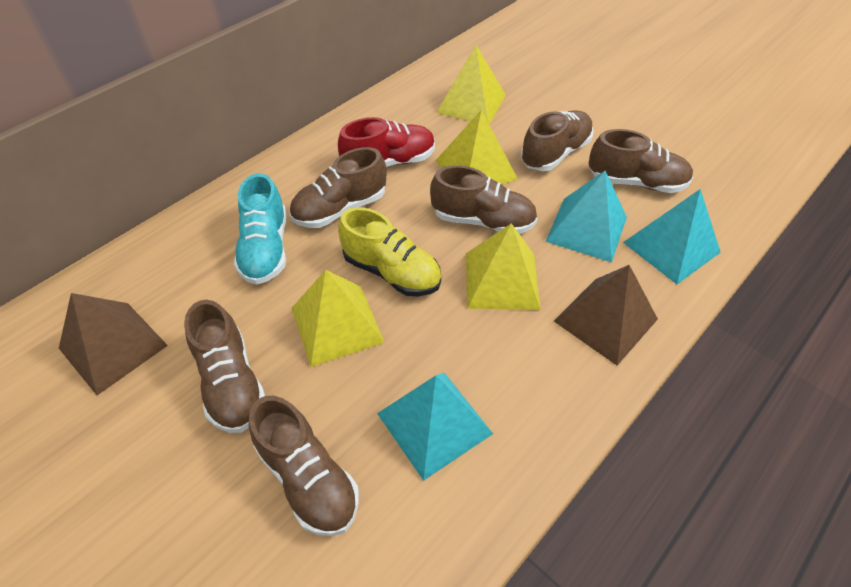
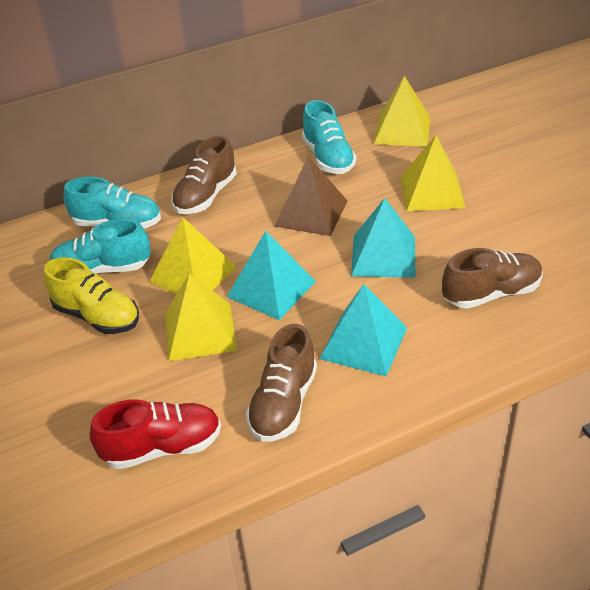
brown pyramid: 2 -> 1
brown shoe: 6 -> 3
turquoise shoe: 1 -> 3

